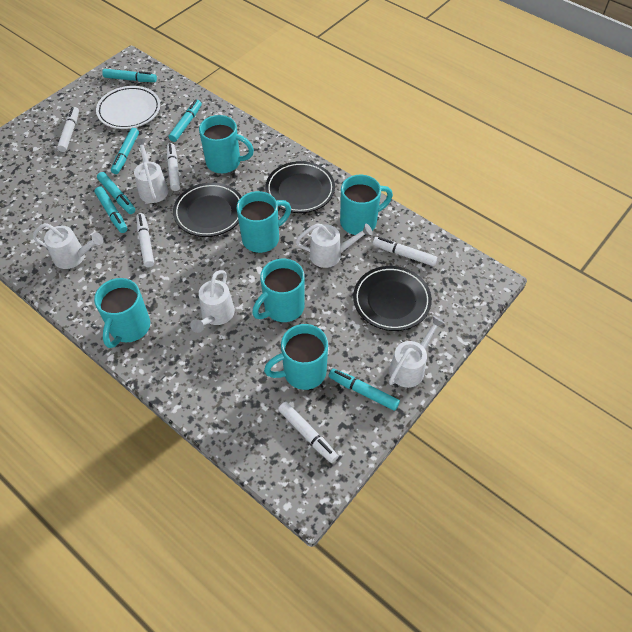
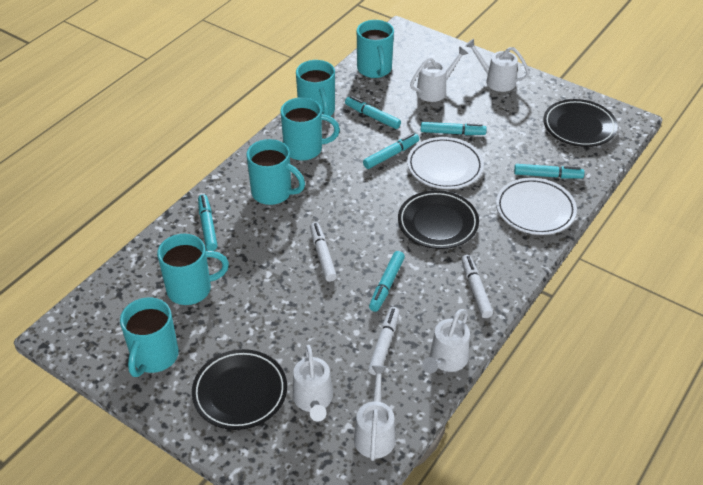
white marker: 5 -> 3
white plate: 1 -> 2

